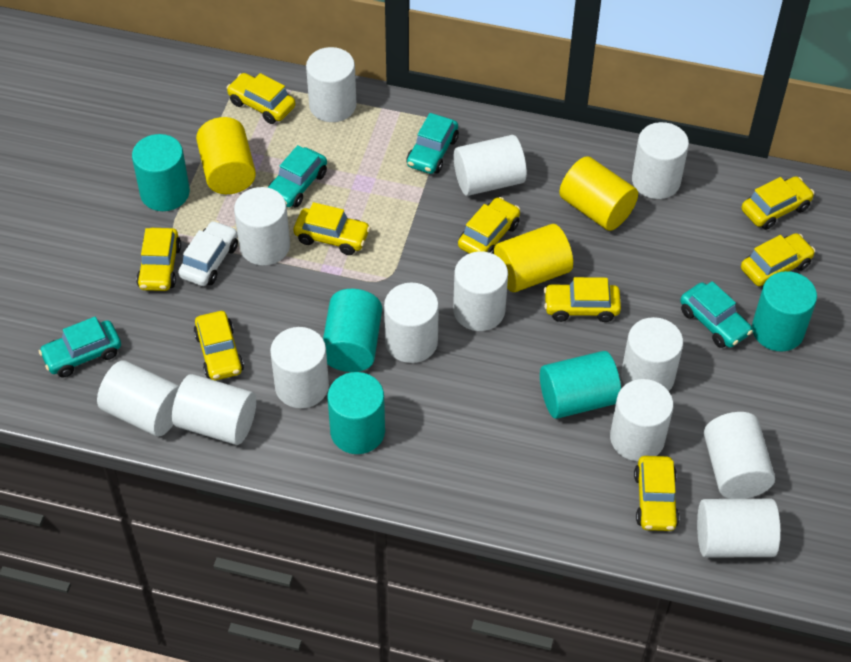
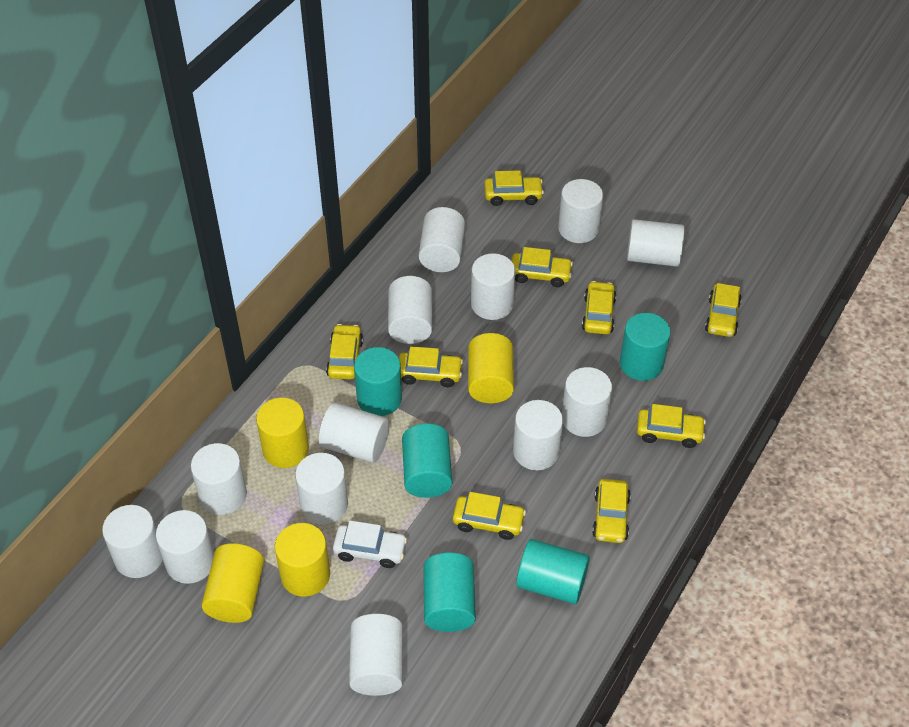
turquoise car: 4 -> 0
yellow cylinder: 3 -> 4

